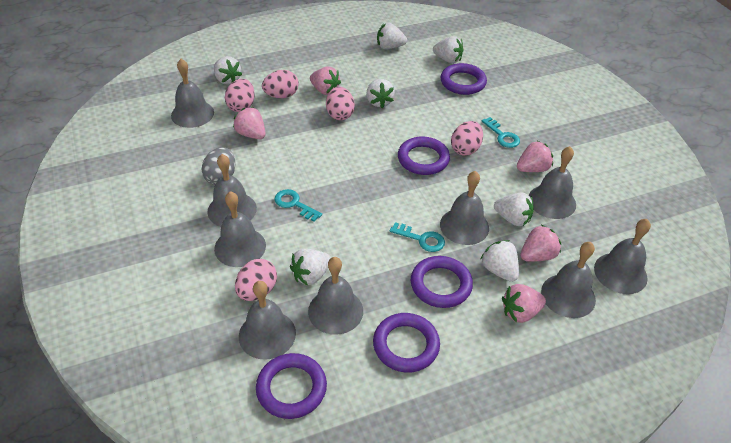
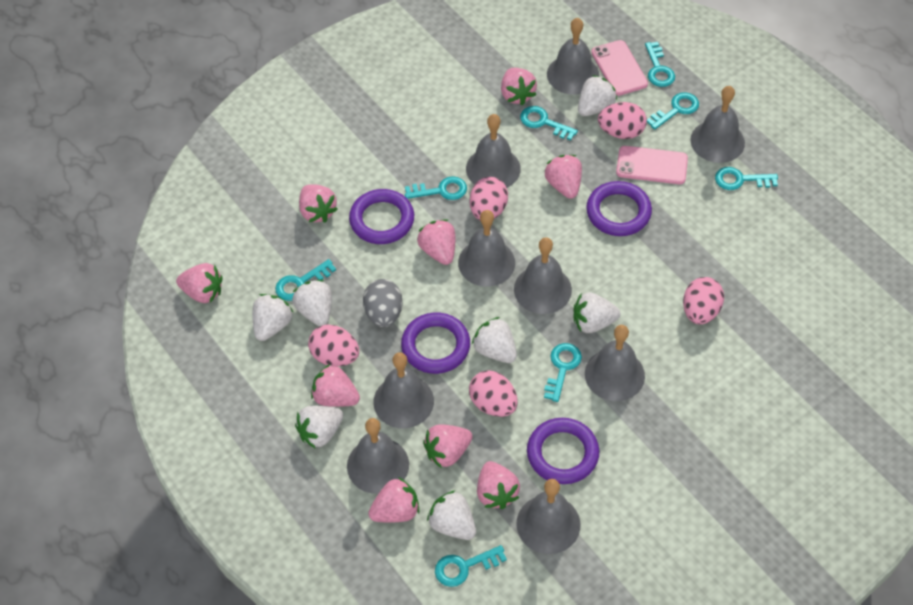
pink phone: 0 -> 2
pink strawberry: 5 -> 9
purple ring: 5 -> 4
turquoise key: 3 -> 8

